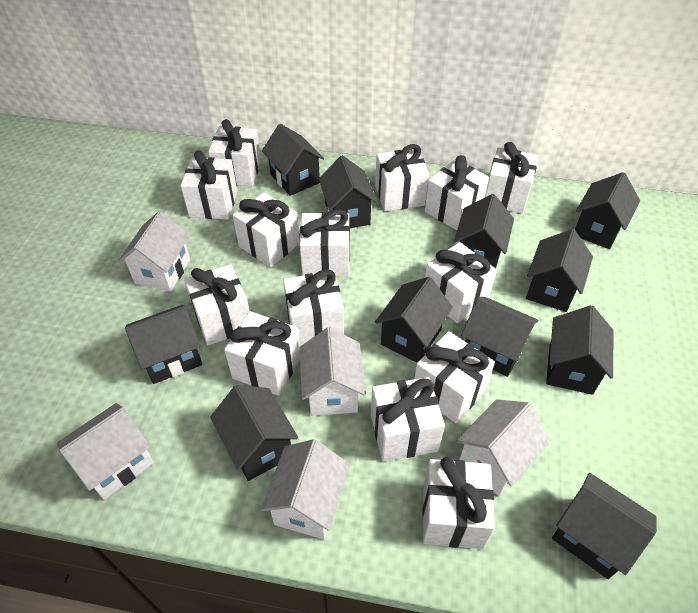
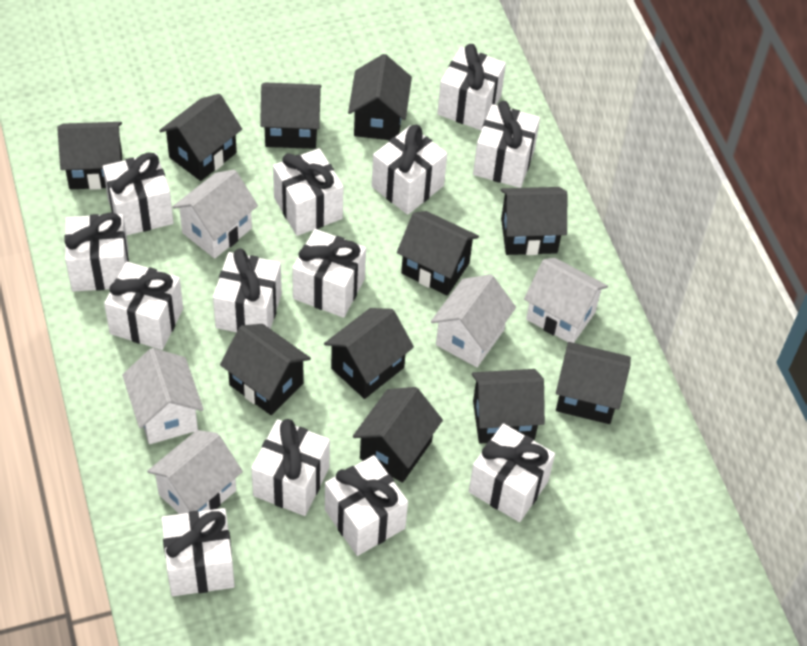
white gift: 14 -> 13

